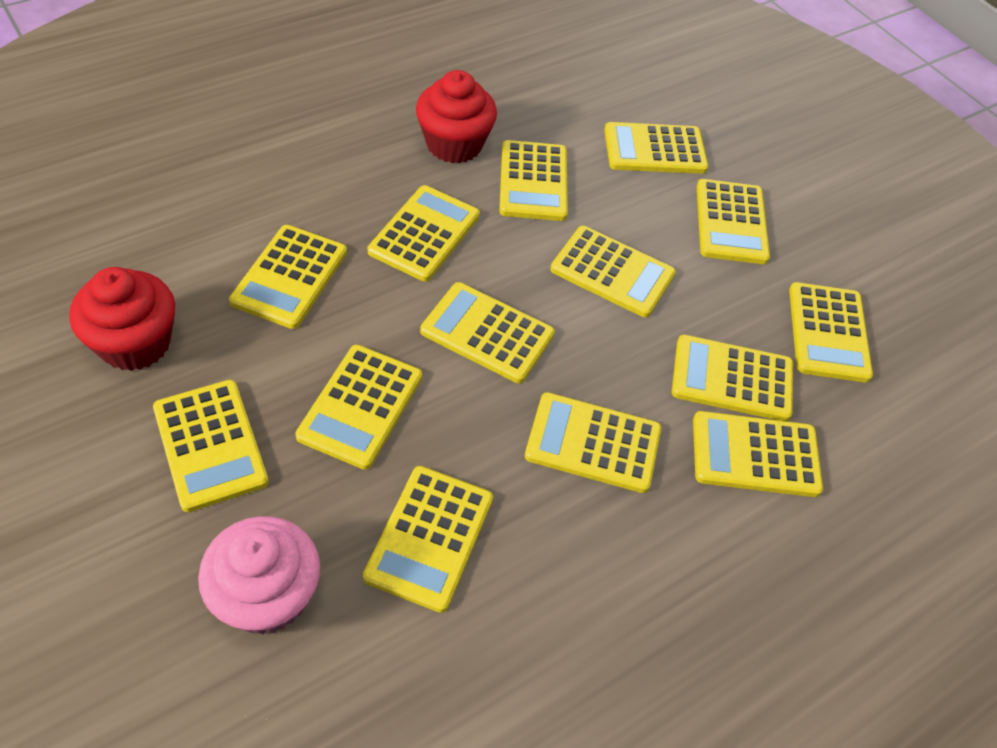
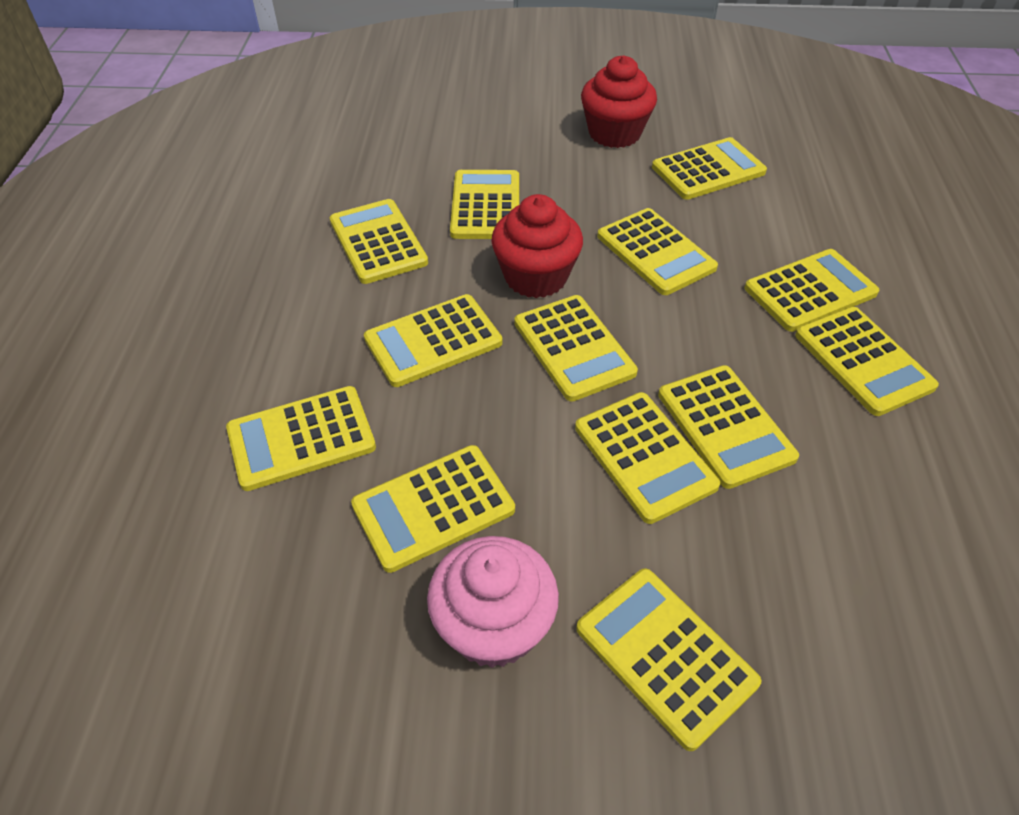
yellow calculator: 14 -> 13

